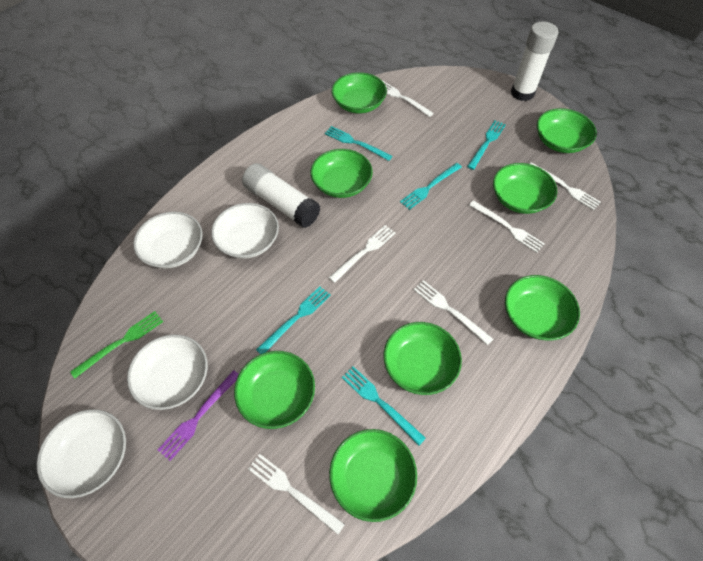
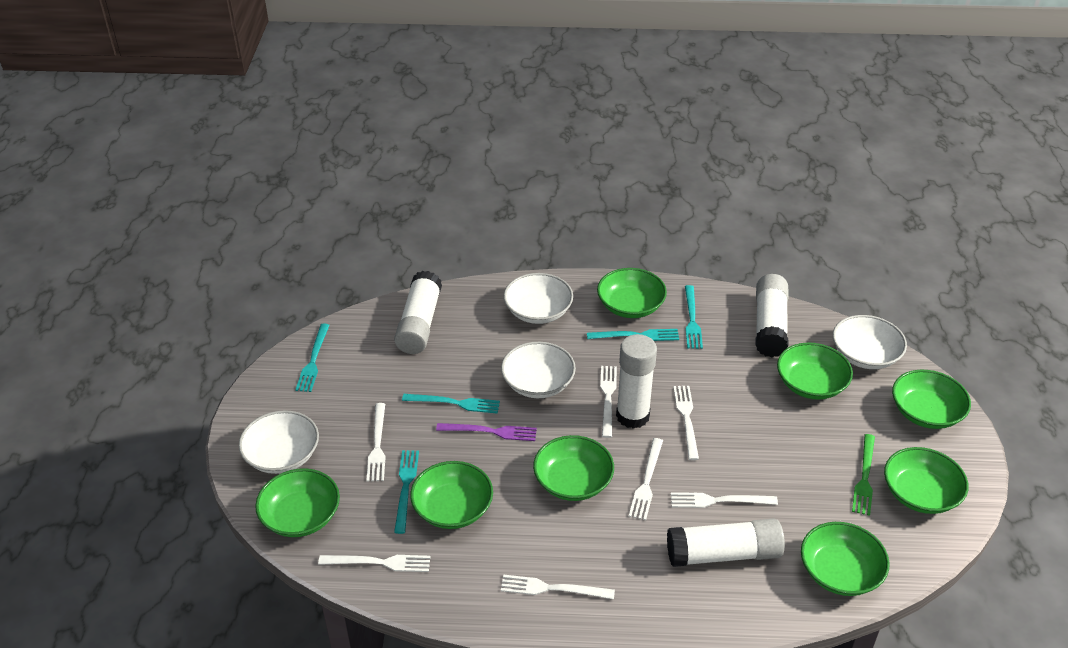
white fork: 6 -> 7
white glue stick: 2 -> 4

